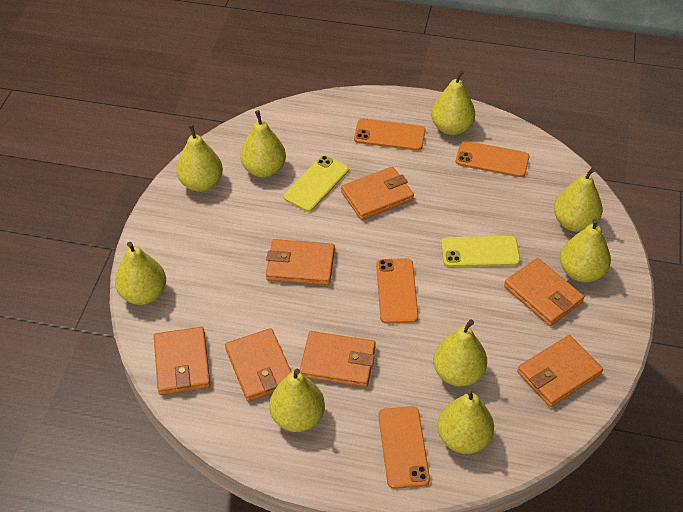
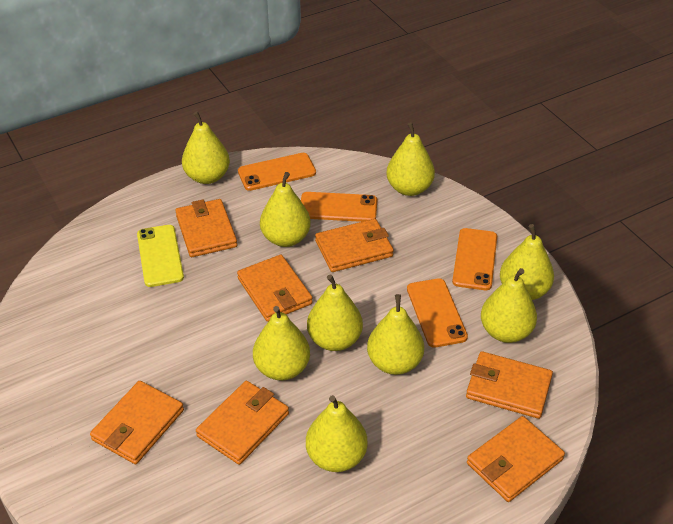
yellow phone: 2 -> 1

